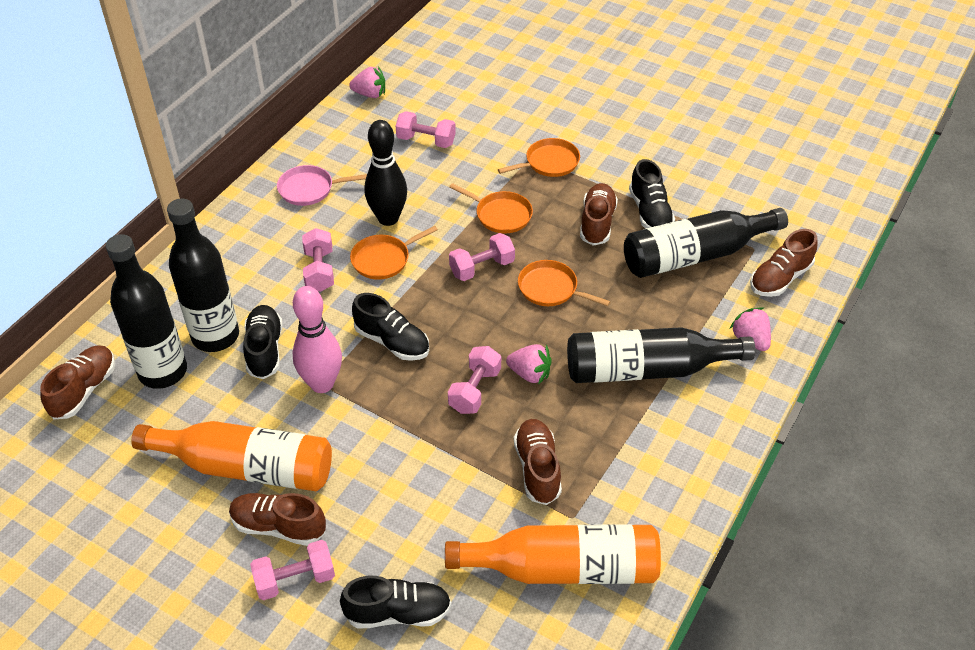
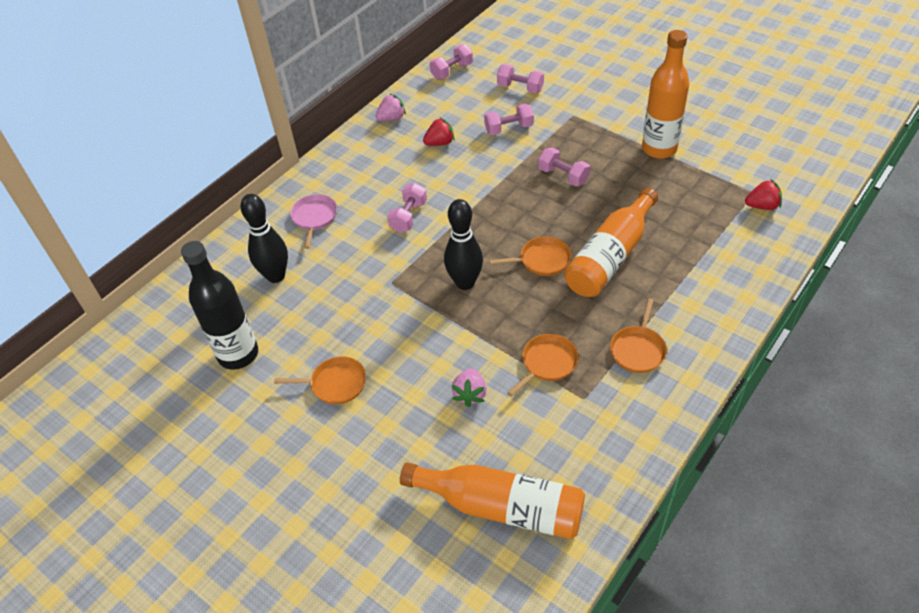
black bottle: 4 -> 1
black bowling pin: 1 -> 2
black shoe: 4 -> 0
brown shoe: 5 -> 0
orange bottle: 2 -> 3
pink bowling pin: 1 -> 0
pink strawberry: 3 -> 2
red strawberry: 0 -> 2

